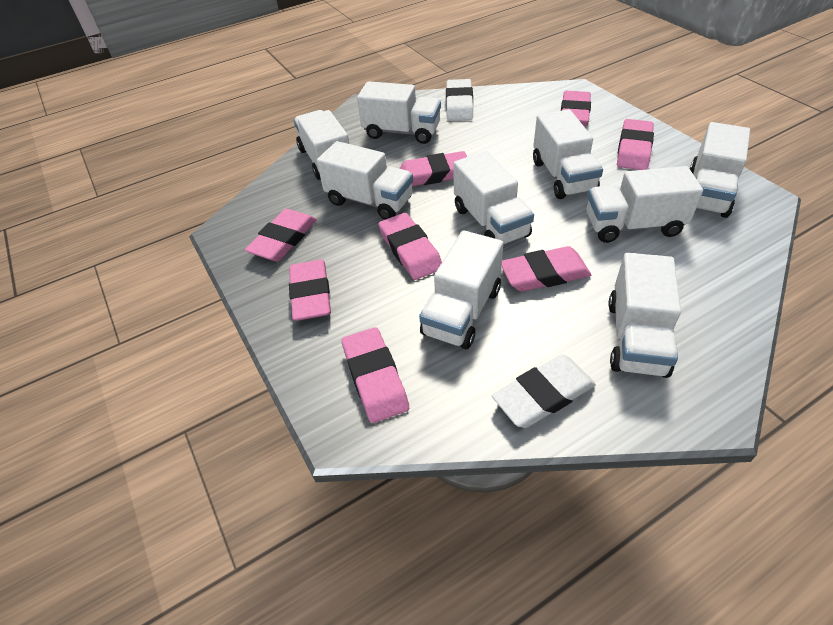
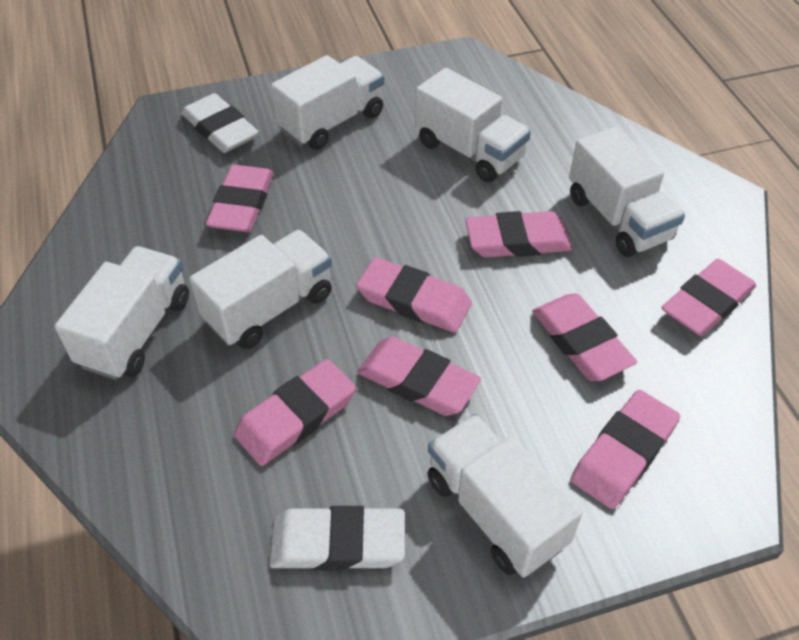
white truck: 9 -> 6

